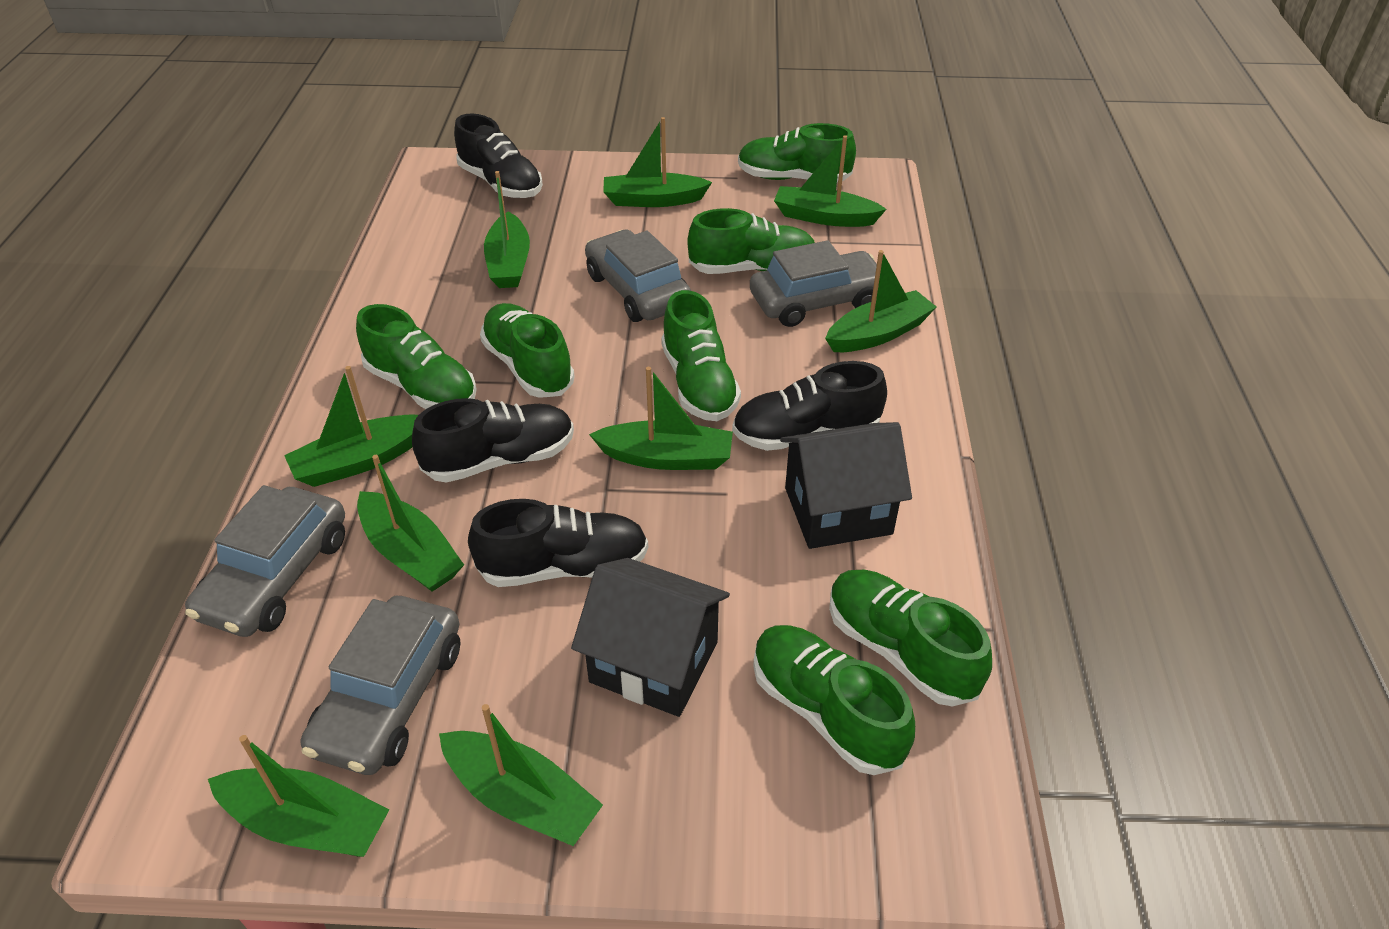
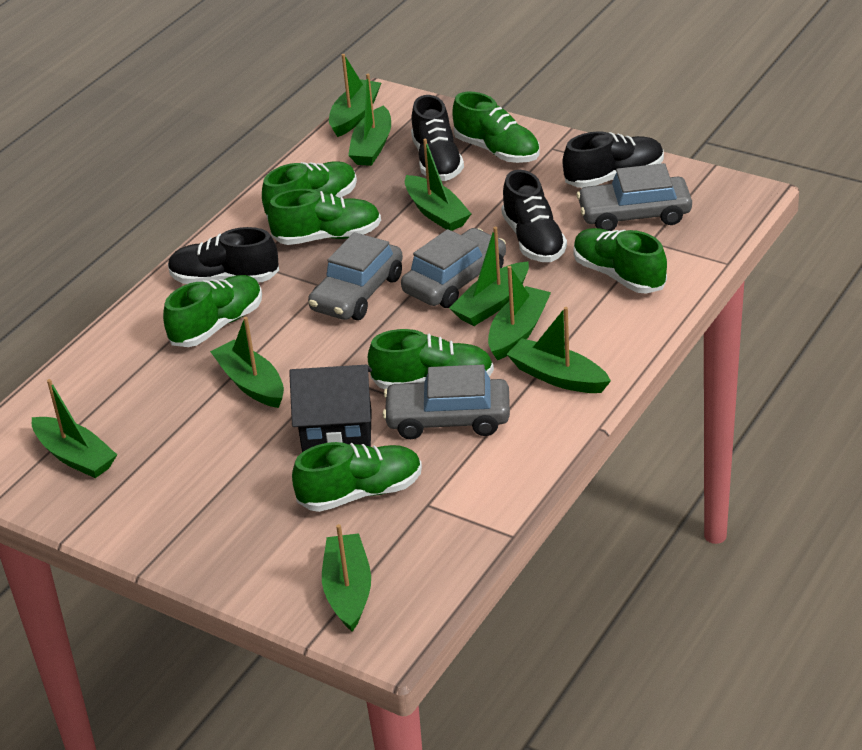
black house: 2 -> 1

